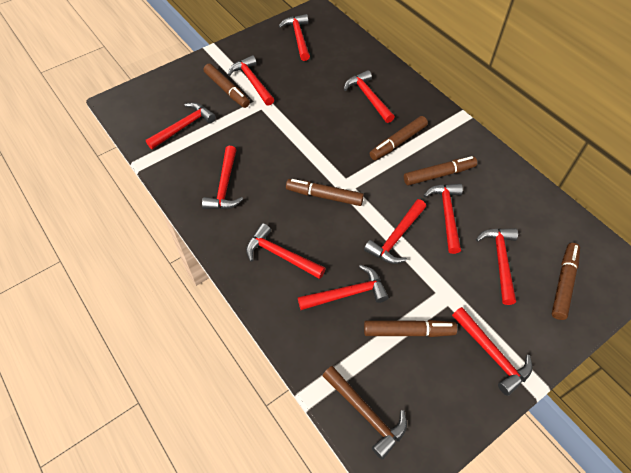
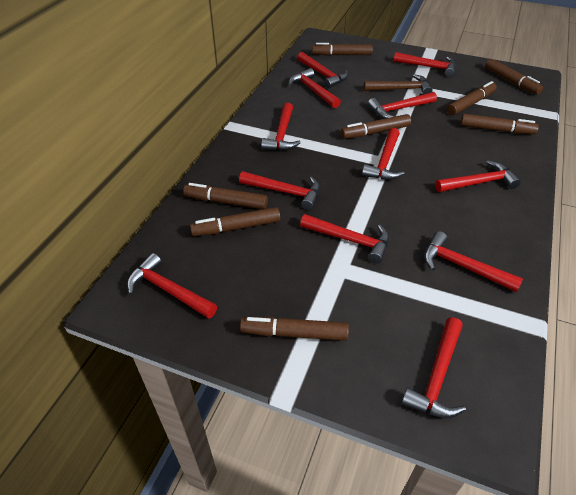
brown marker: 6 -> 8
red hammer: 11 -> 12

